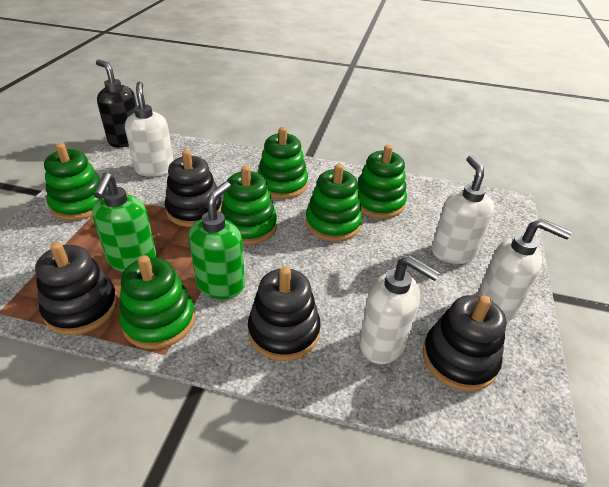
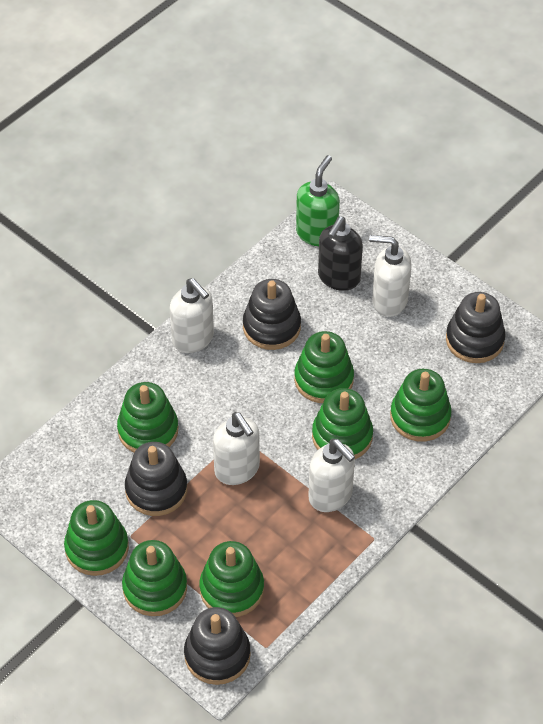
green soap dispenser: 2 -> 1
green stacking toy: 6 -> 7

